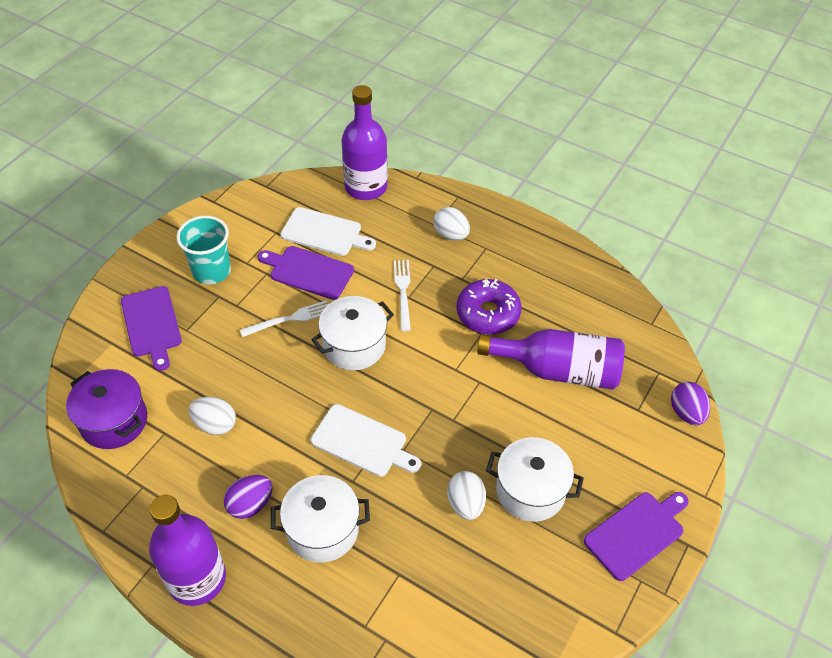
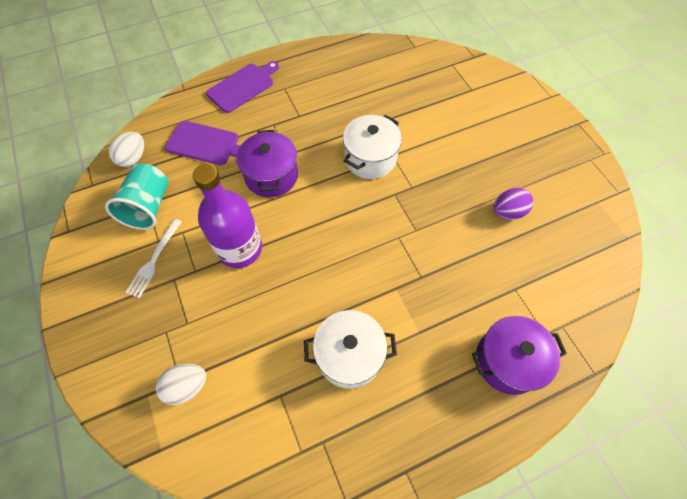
purple bottle: 3 -> 1
purple cutting board: 3 -> 2
purple donut: 1 -> 0
purple egg: 2 -> 1
purple pot: 1 -> 2
white cutting board: 2 -> 0
white egg: 3 -> 2
white fork: 2 -> 1
white pot: 3 -> 2

